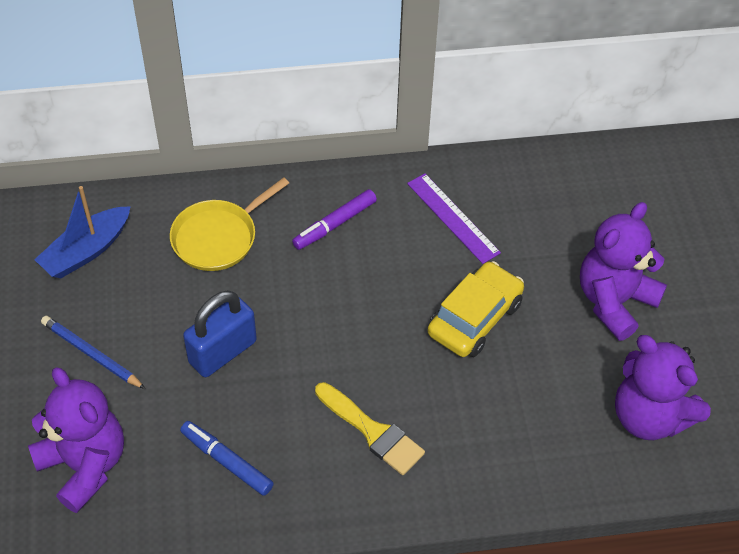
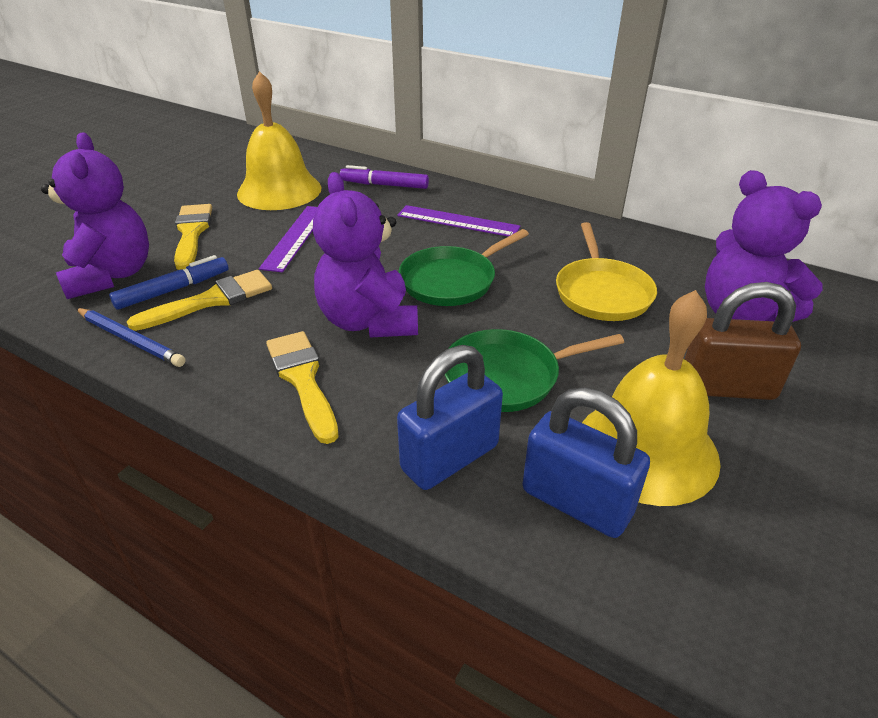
blue boat: 1 -> 0
blue padlock: 1 -> 2
brown padlock: 0 -> 1
green pan: 0 -> 2
purple ruler: 1 -> 2
yellow bell: 0 -> 2
yellow brush: 1 -> 3
yellow car: 1 -> 0

